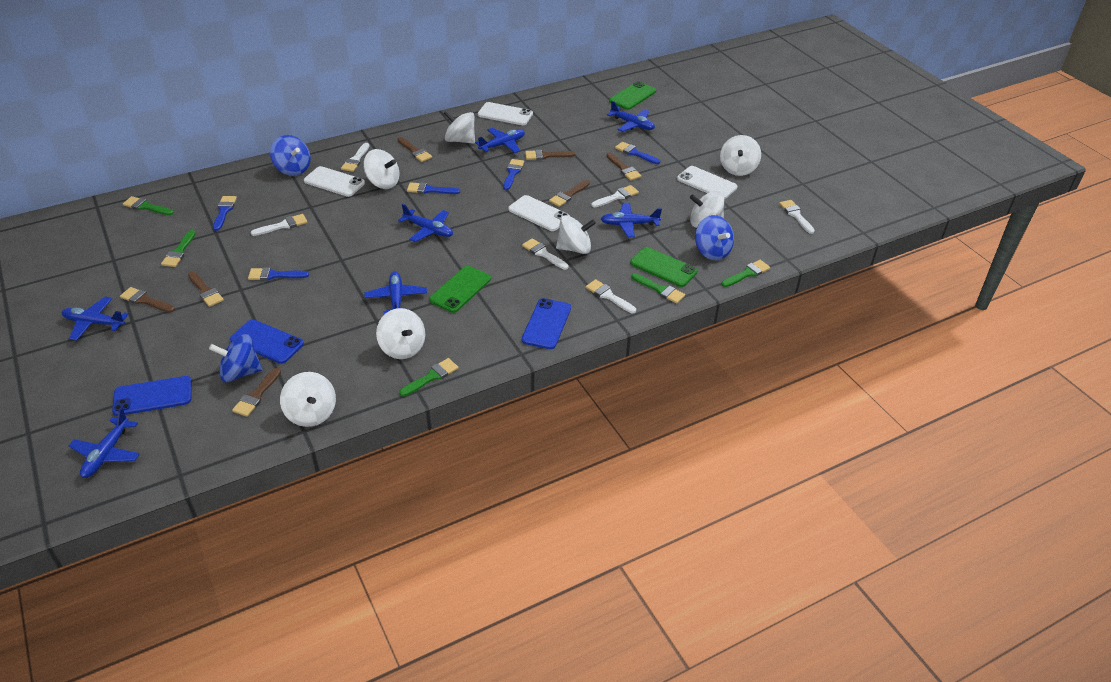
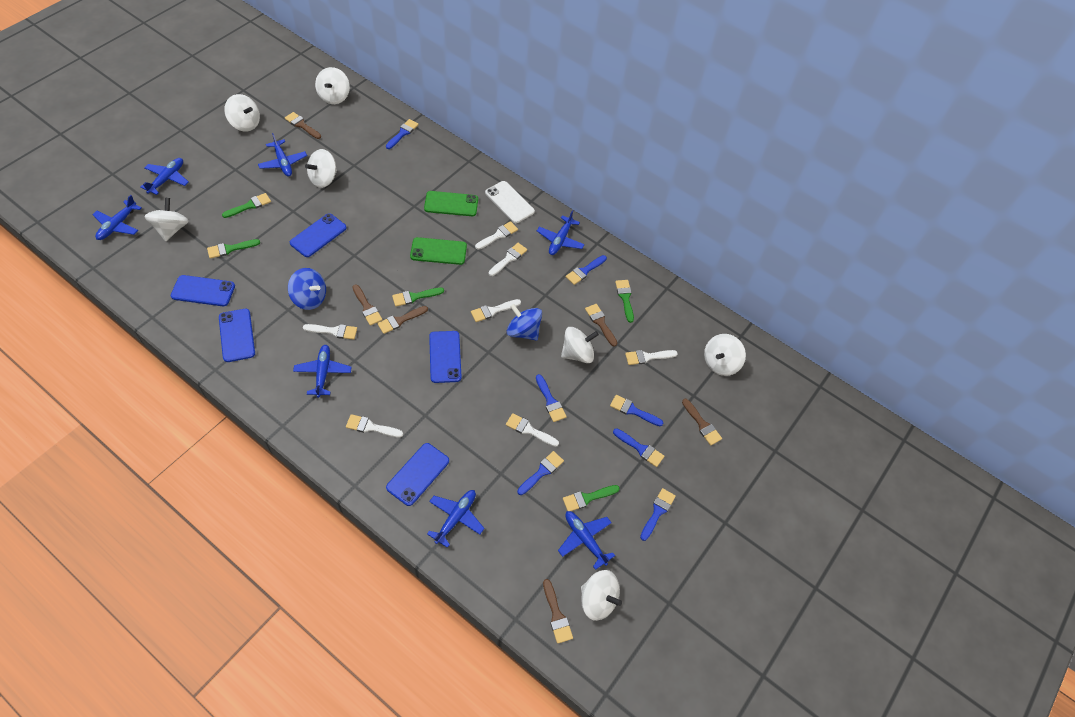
blue brush: 5 -> 7
blue phone: 3 -> 5
blue spinning top: 3 -> 2
brown brush: 7 -> 6
green phone: 3 -> 2
white brush: 6 -> 7
white phone: 4 -> 1

